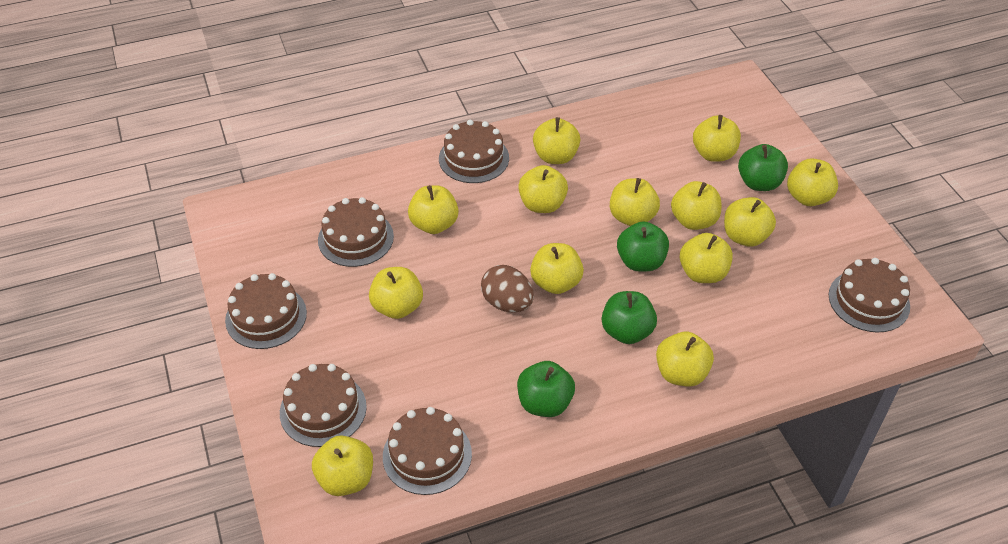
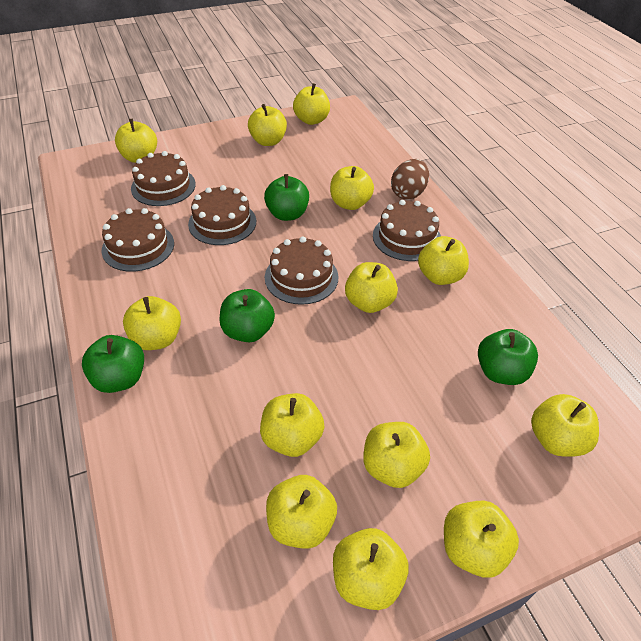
brown cake: 6 -> 5

